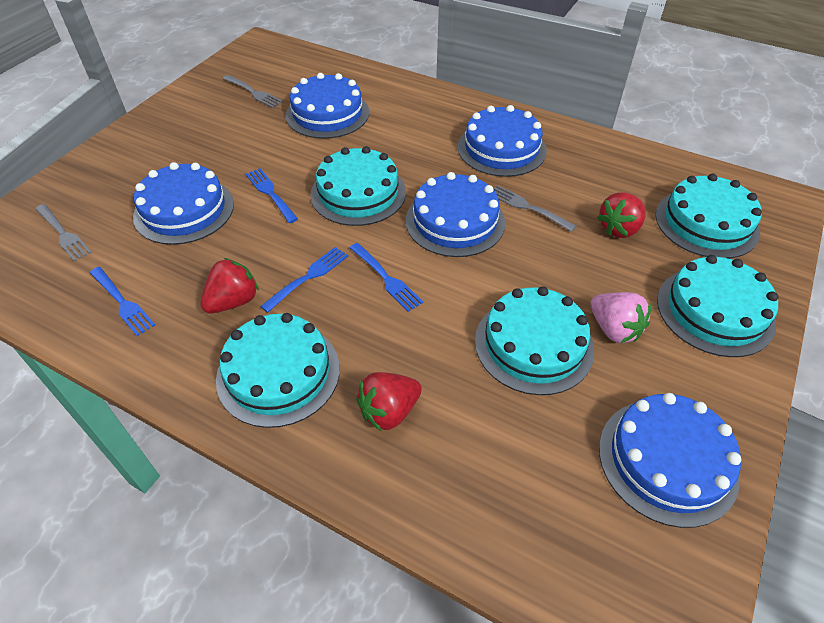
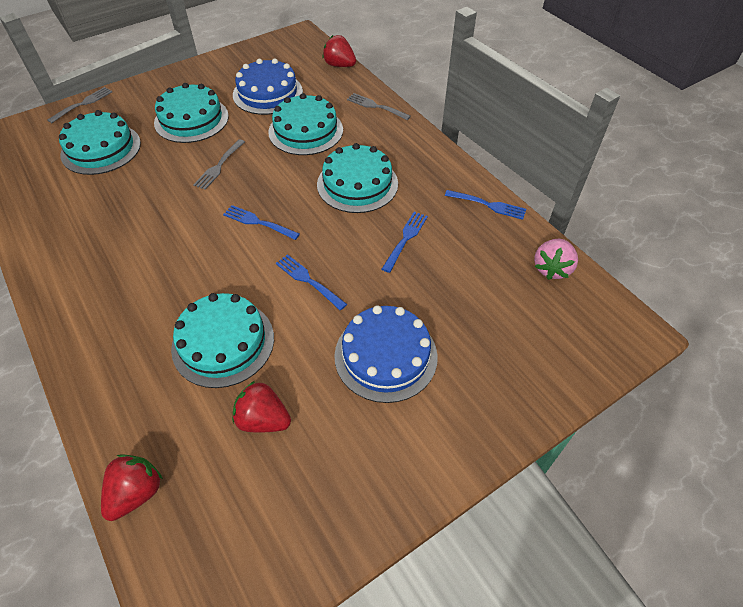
blue cake: 5 -> 2

